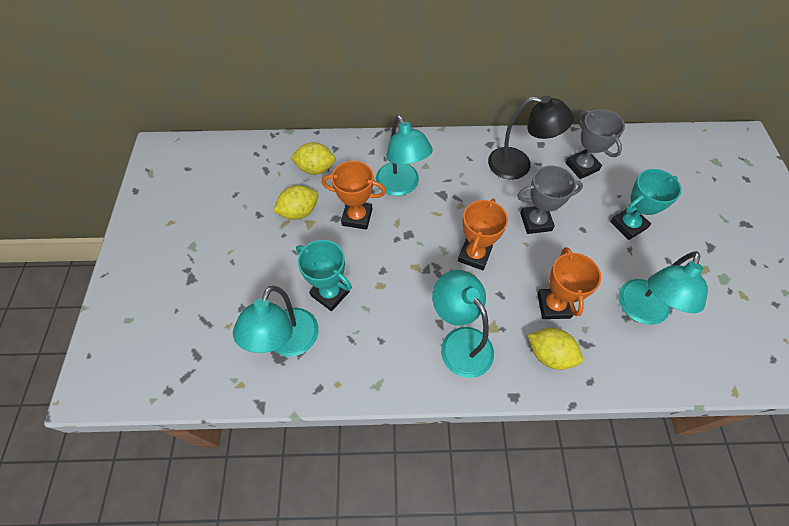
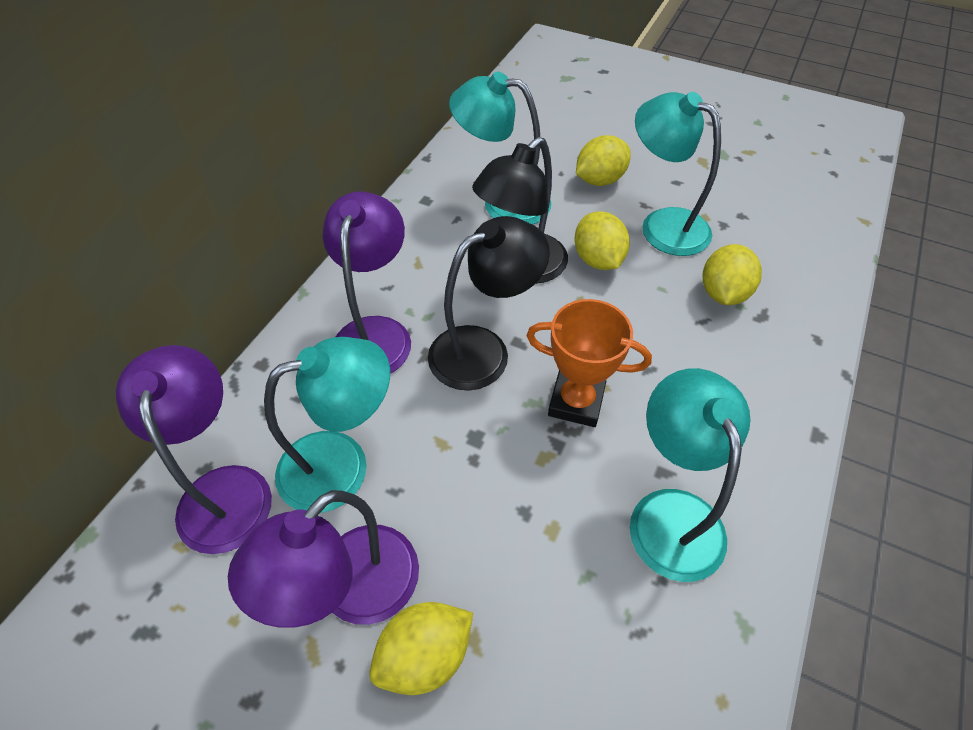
black lamp: 1 -> 2
grey trophy: 2 -> 0
orange trophy: 3 -> 1
purple lamp: 0 -> 3
turquoise trophy: 2 -> 0
yellow lemon: 3 -> 4

